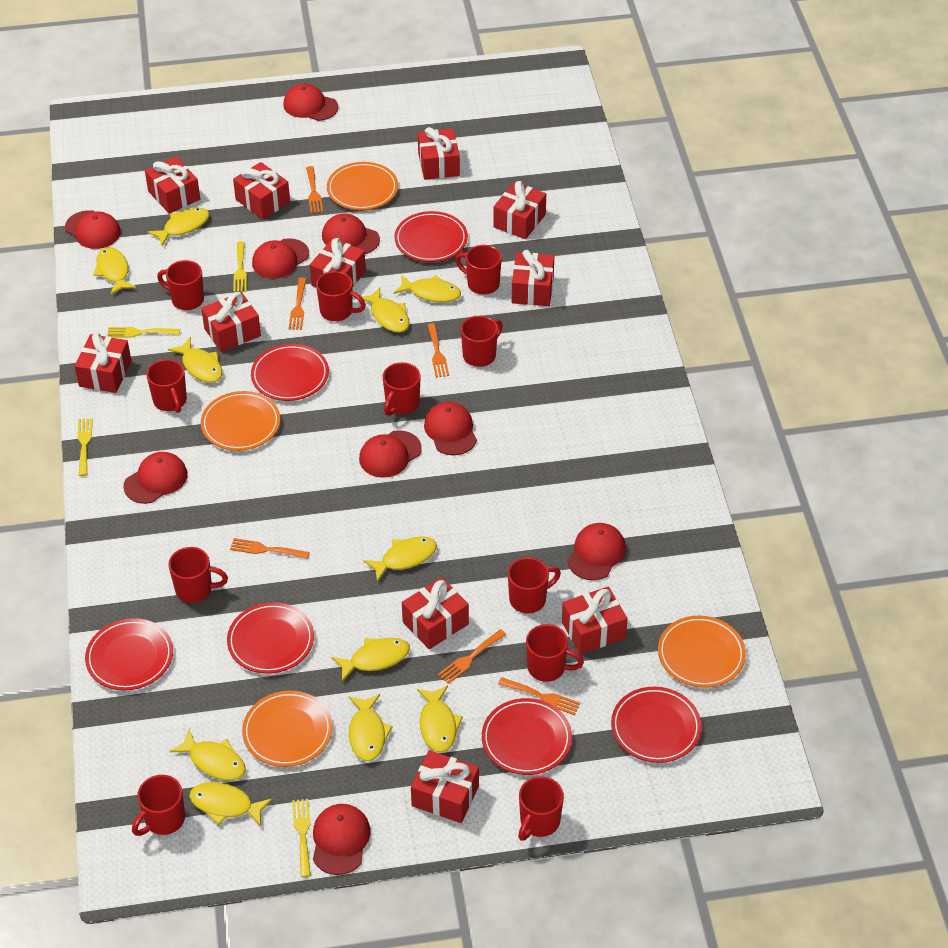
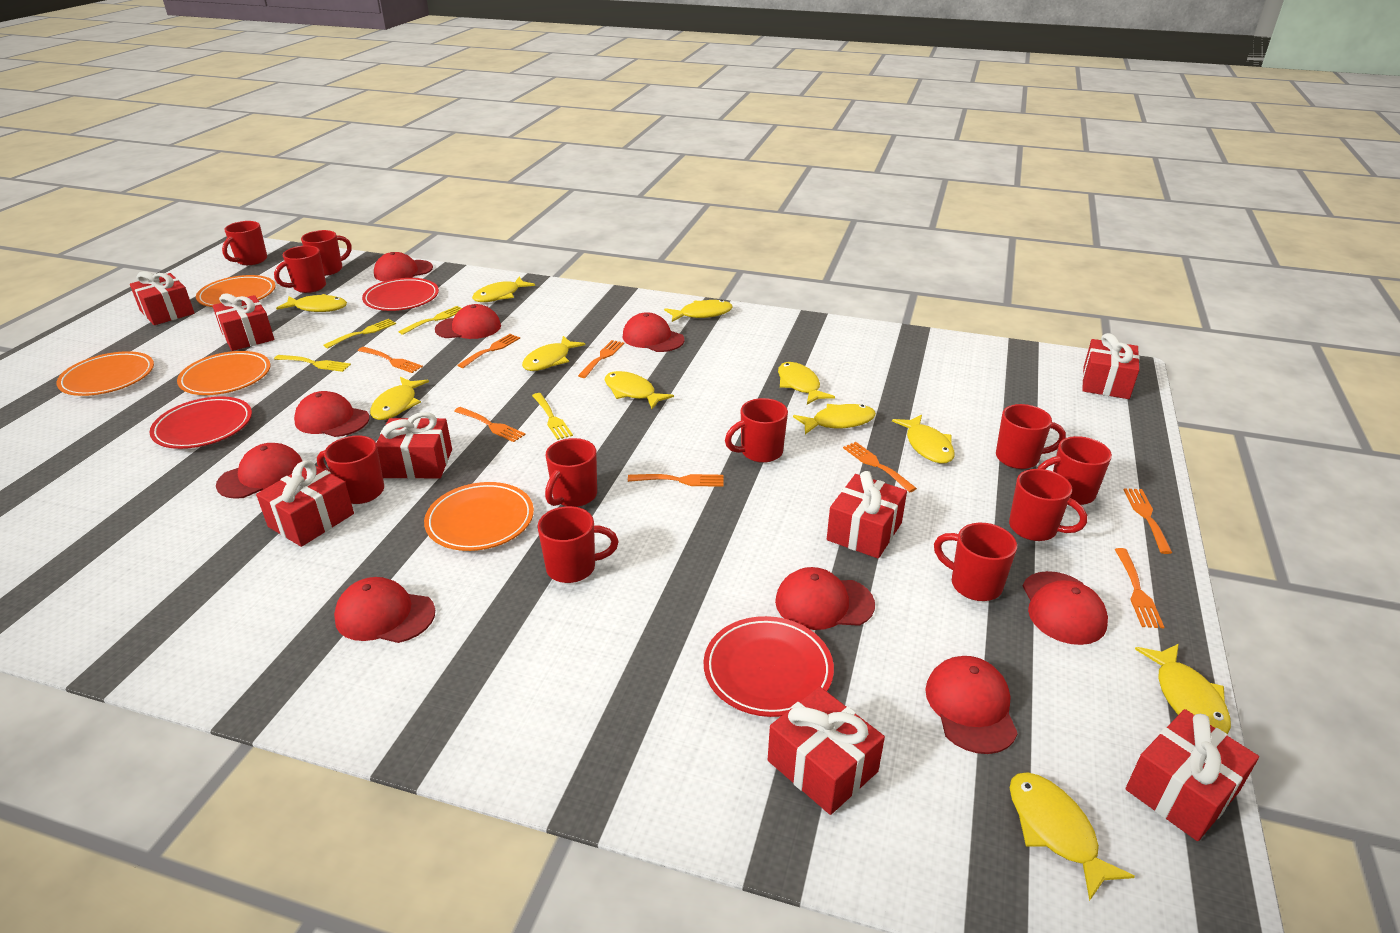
orange fork: 6 -> 8
red gift: 11 -> 8
red plate: 6 -> 3

